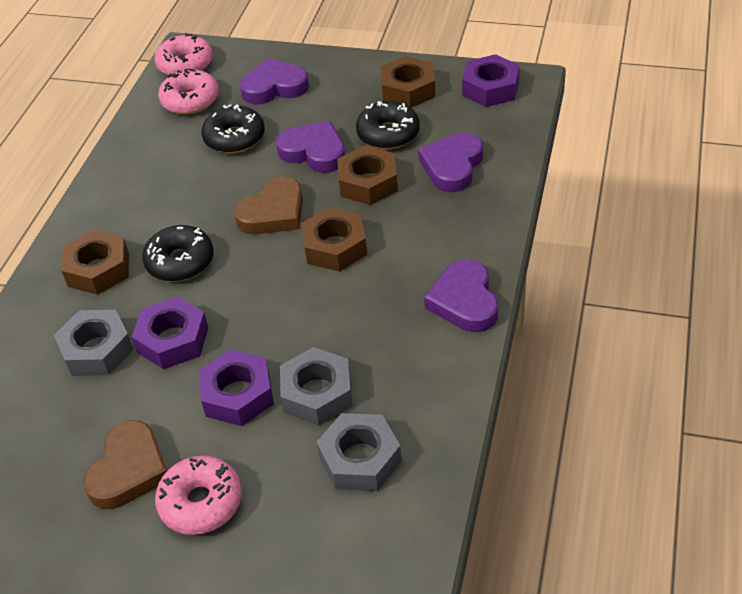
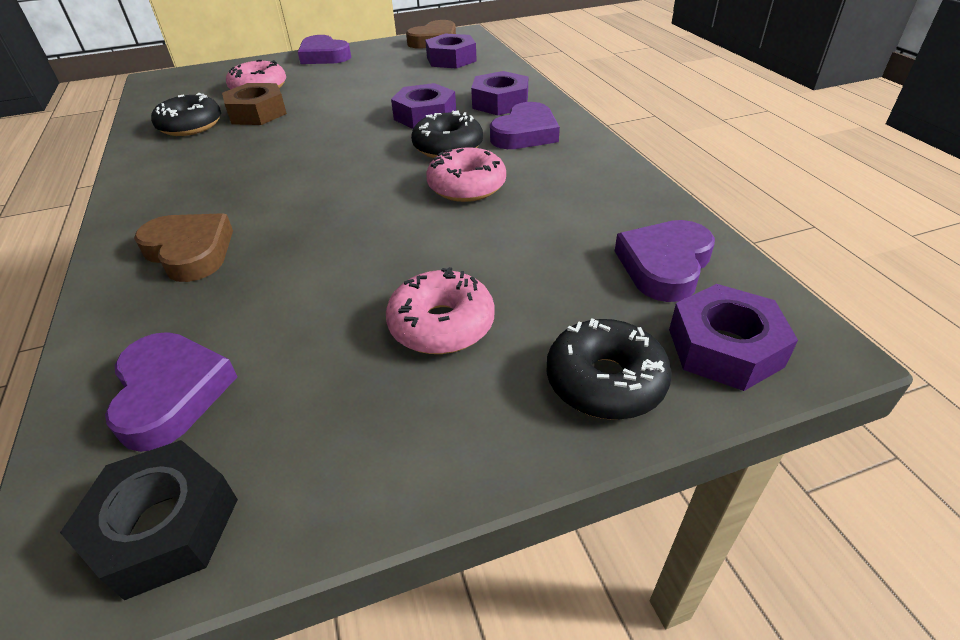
black nut: 0 -> 1
brown nut: 4 -> 1
grey nut: 3 -> 0
purple nut: 3 -> 4

